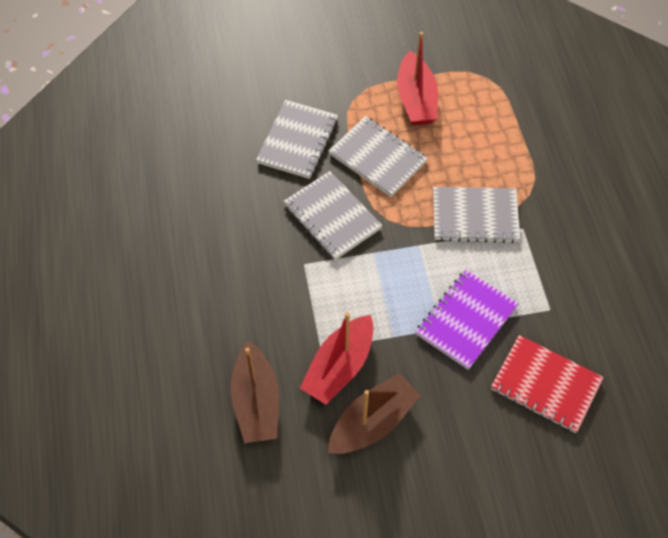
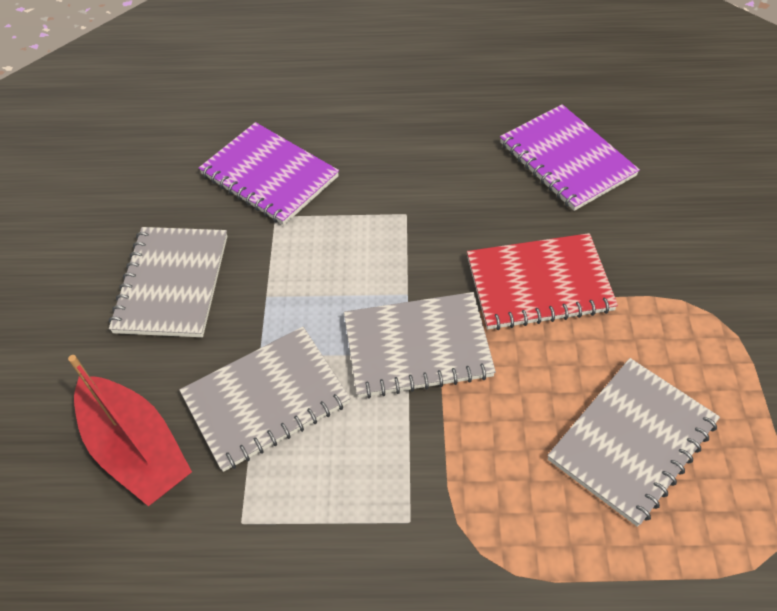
brown boat: 2 -> 0
purple notebook: 1 -> 2
red boat: 2 -> 1

